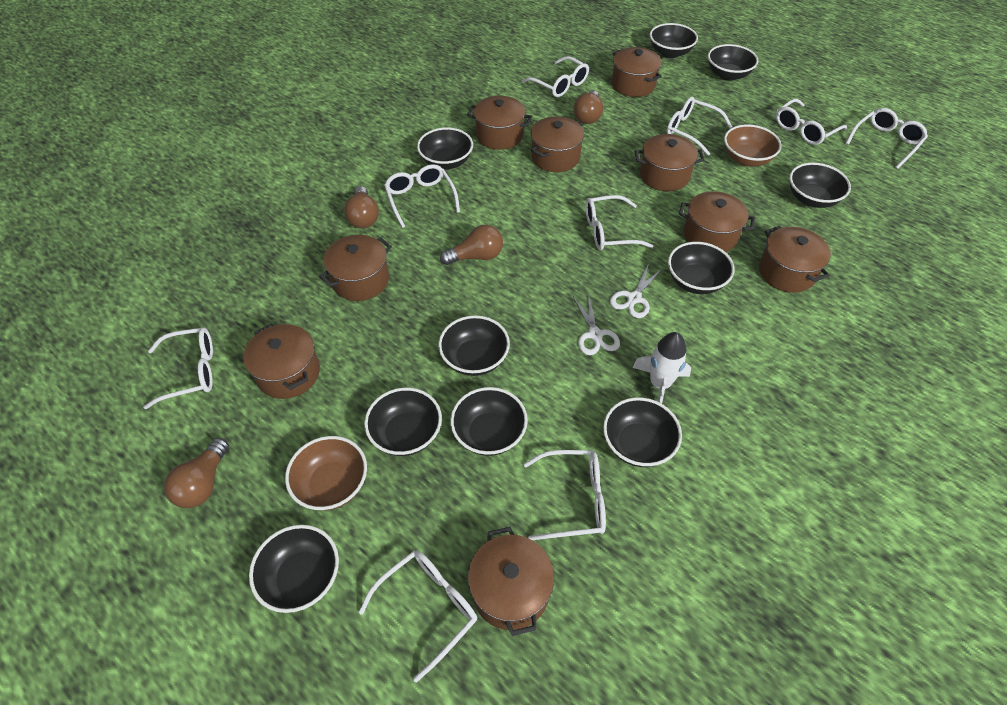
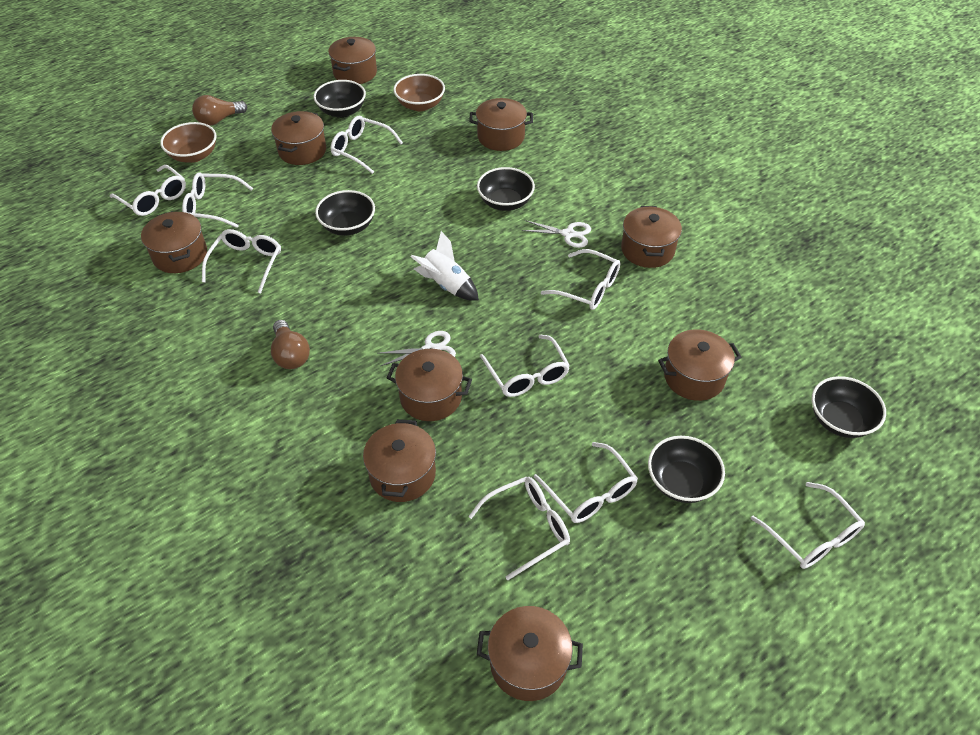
black bowl: 10 -> 5
brown light bulb: 4 -> 2

